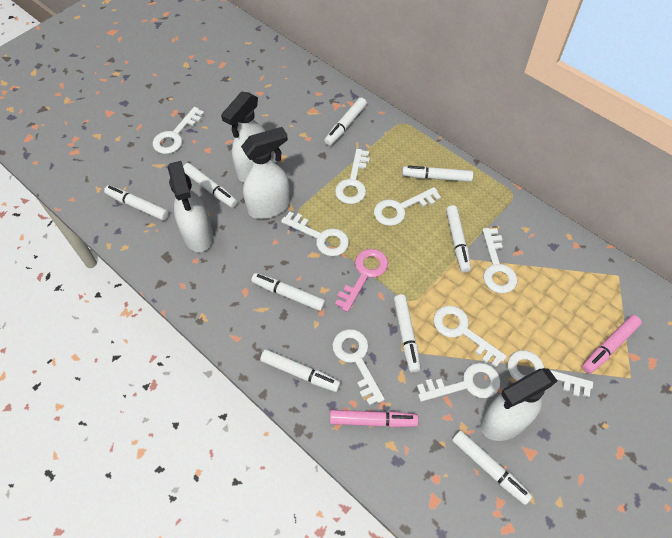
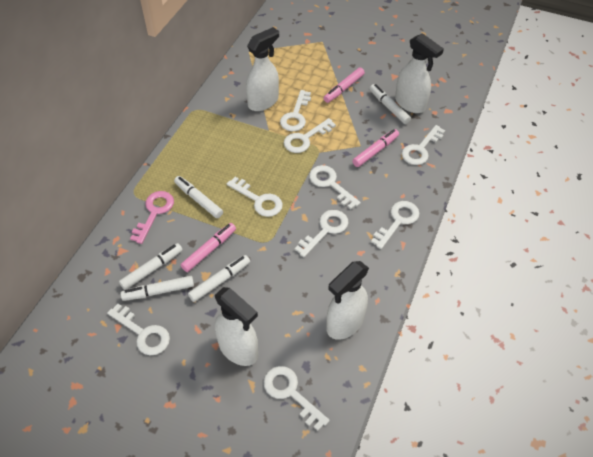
pink marker: 2 -> 3
white marker: 9 -> 5

